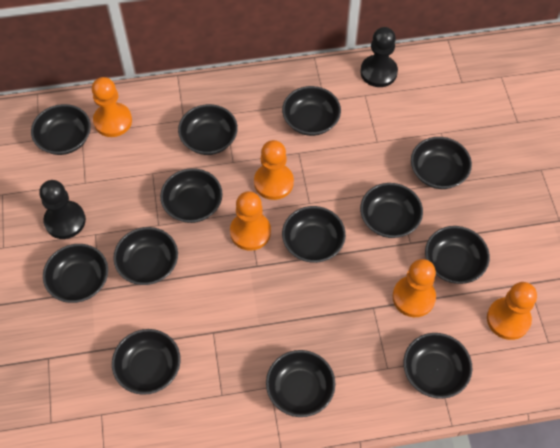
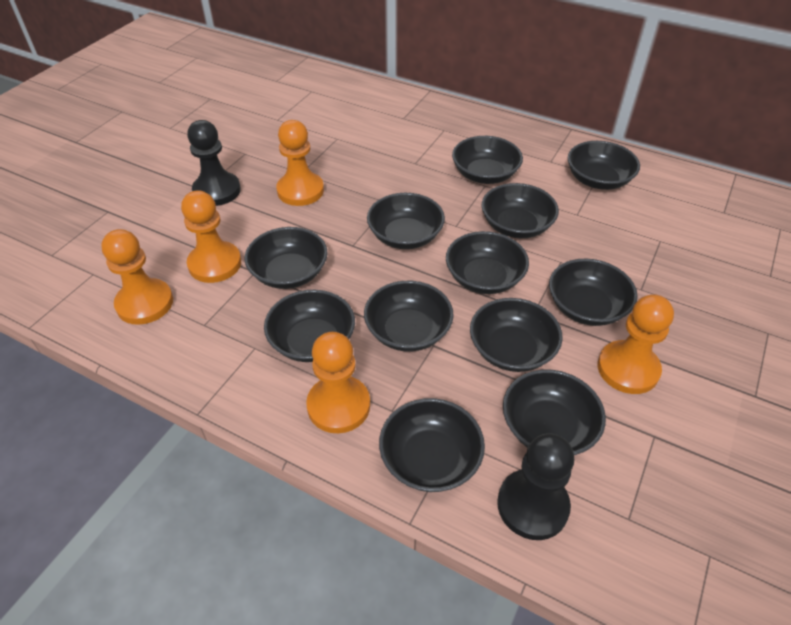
black bowl: 13 -> 12

